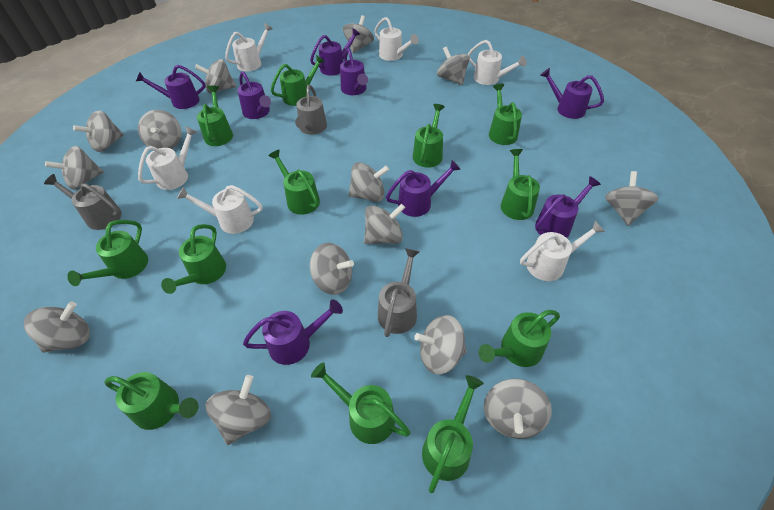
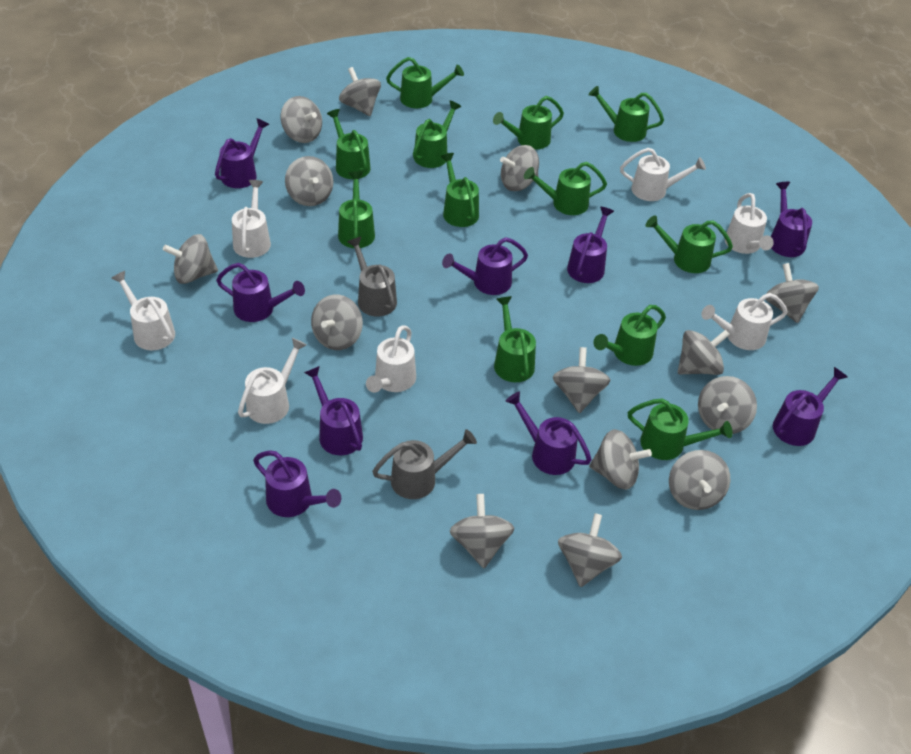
grey watering can: 3 -> 2
purple watering can: 8 -> 9
white watering can: 6 -> 7

